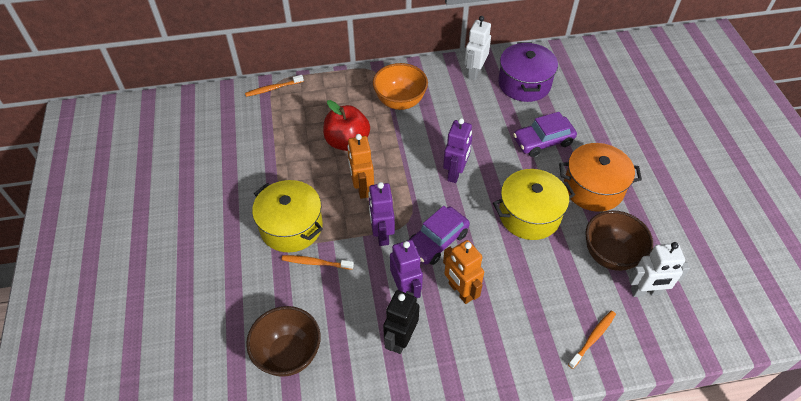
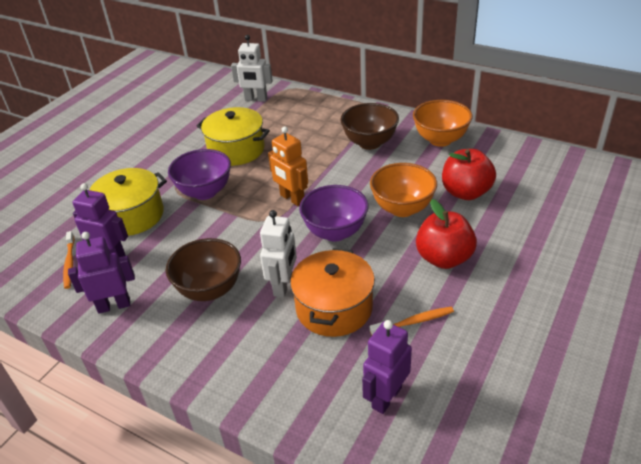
black robot: 1 -> 0
orange bowl: 1 -> 2
orange robot: 2 -> 1
orange toothbrush: 3 -> 2
purple bowl: 0 -> 2
purple car: 2 -> 0
purple pot: 1 -> 0
red apple: 1 -> 2

